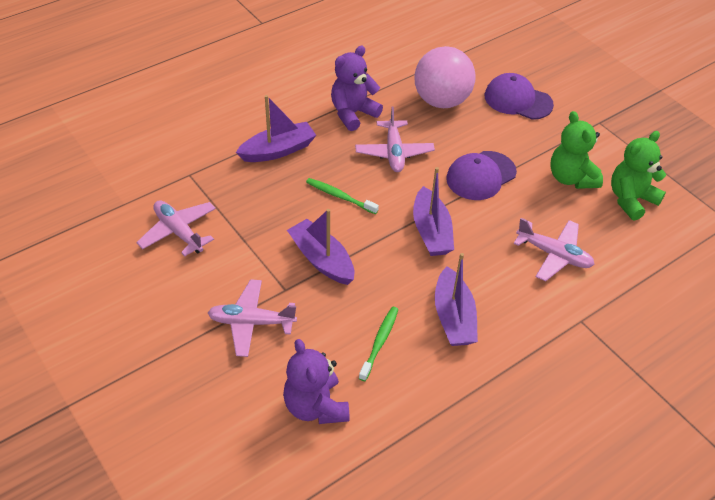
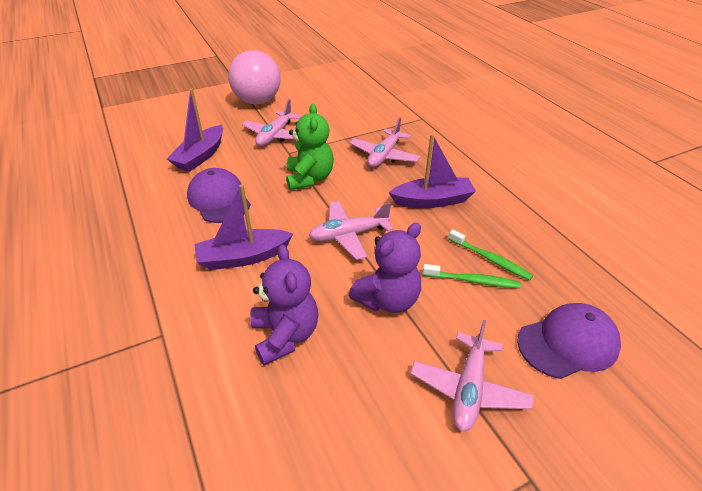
green teddy bear: 2 -> 1
purple boat: 4 -> 3

